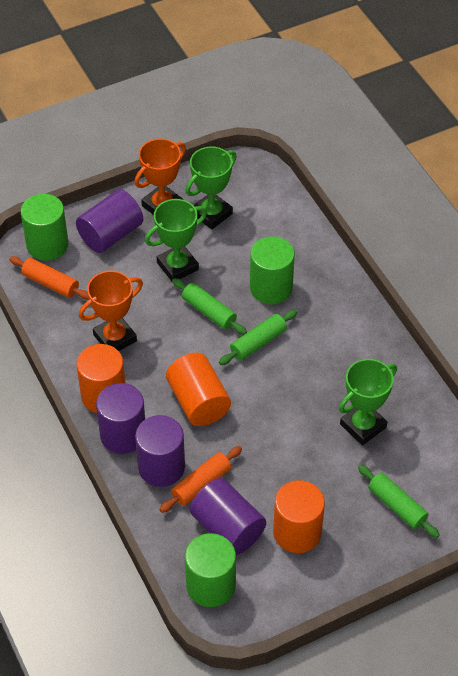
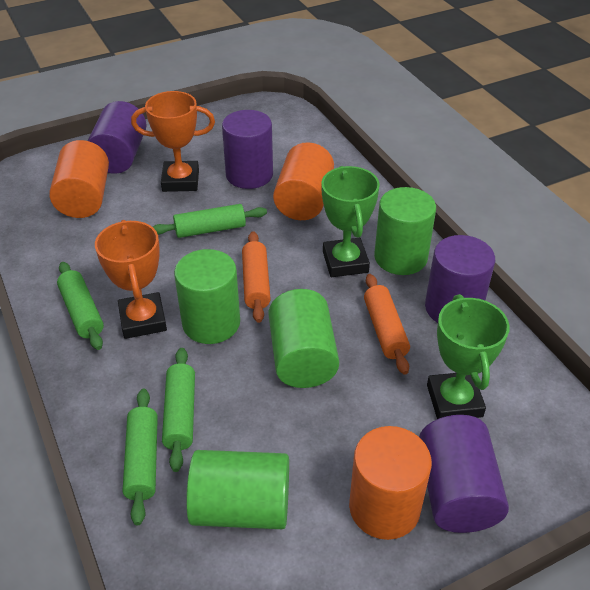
green cylinder: 3 -> 4
green rolling pin: 3 -> 4
green trophy: 3 -> 2

